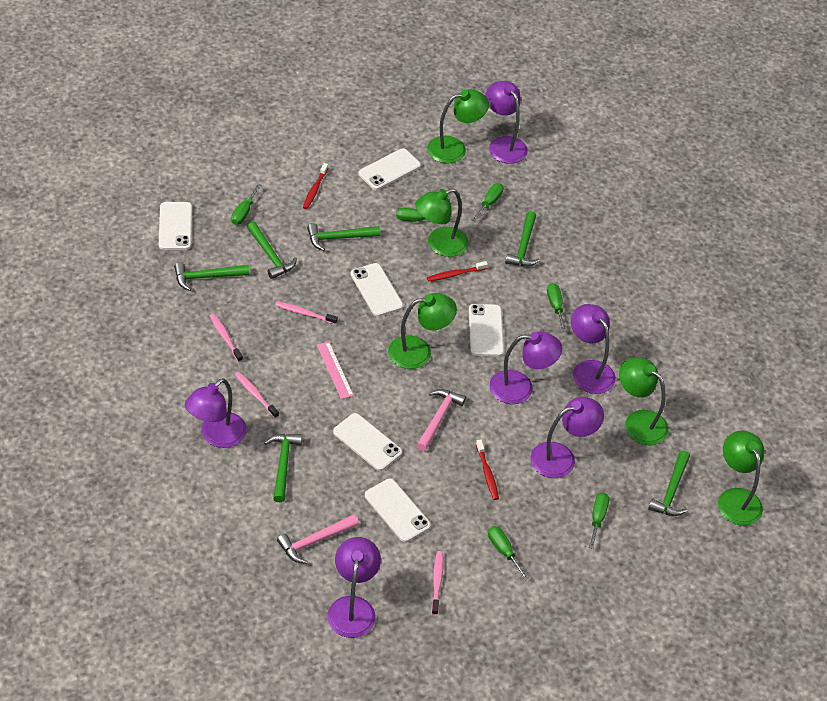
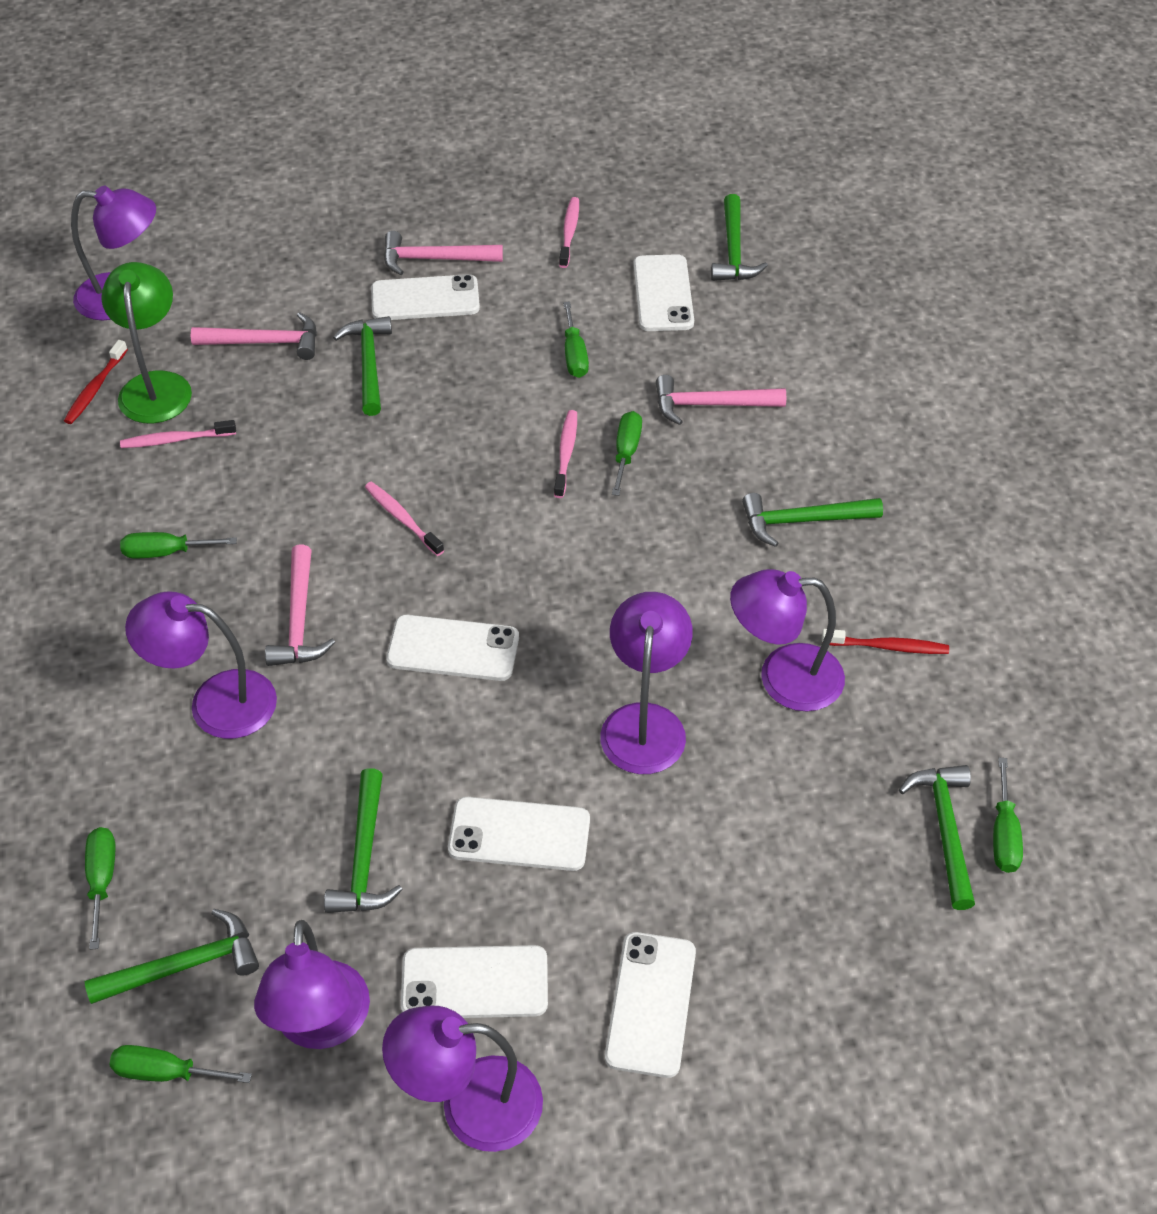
green lamp: 5 -> 1
pink hammer: 2 -> 4
pink ruler: 1 -> 0
red toothbrush: 3 -> 2

